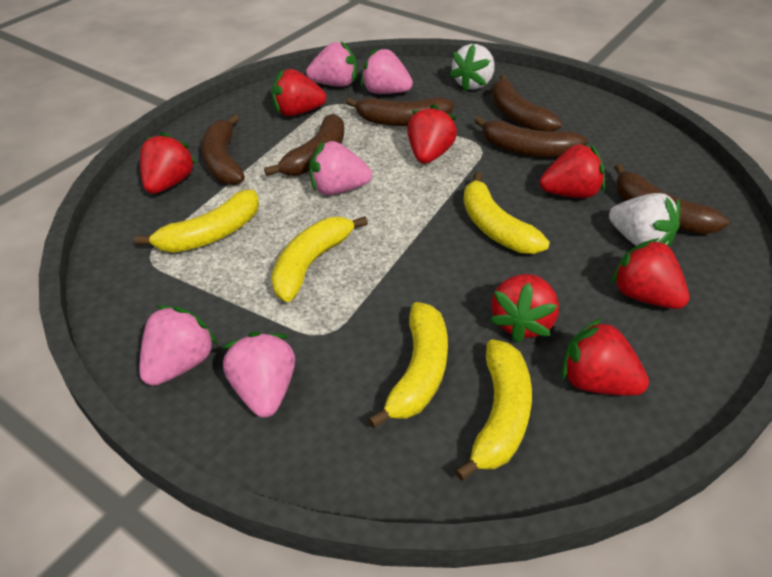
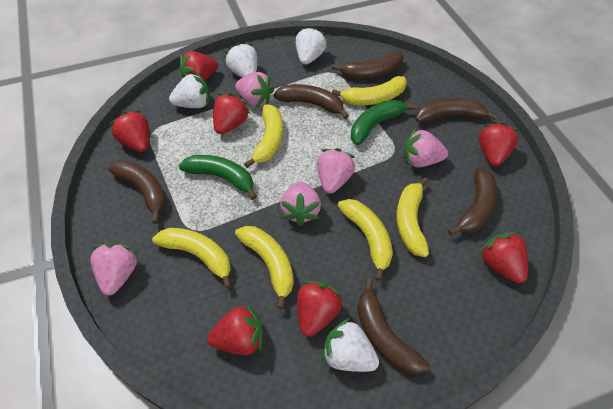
green banana: 0 -> 2
white strawberry: 2 -> 4
yellow banana: 5 -> 6

